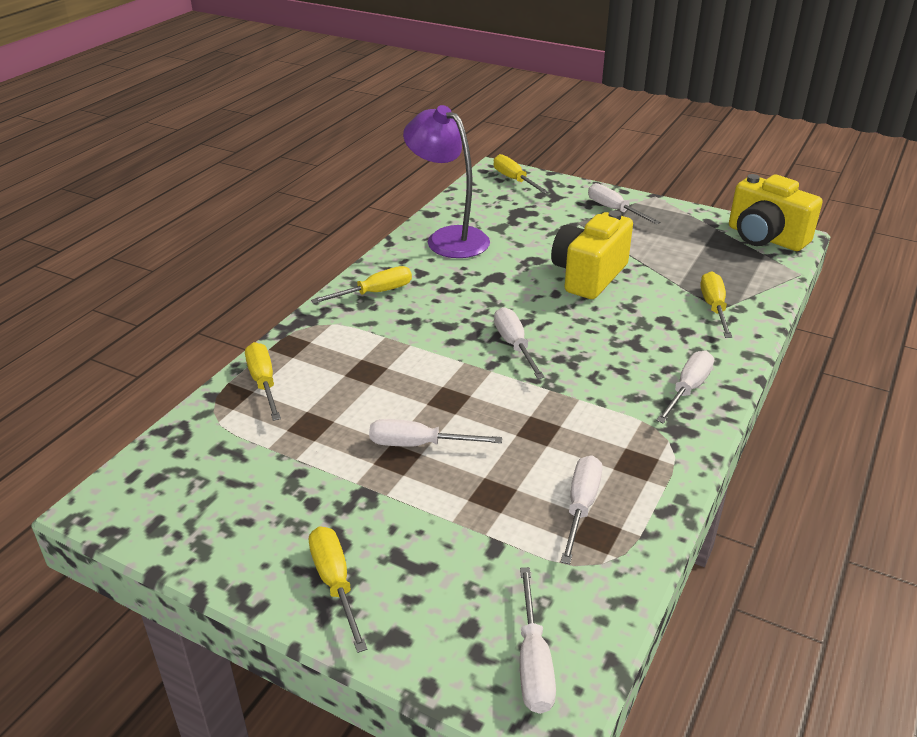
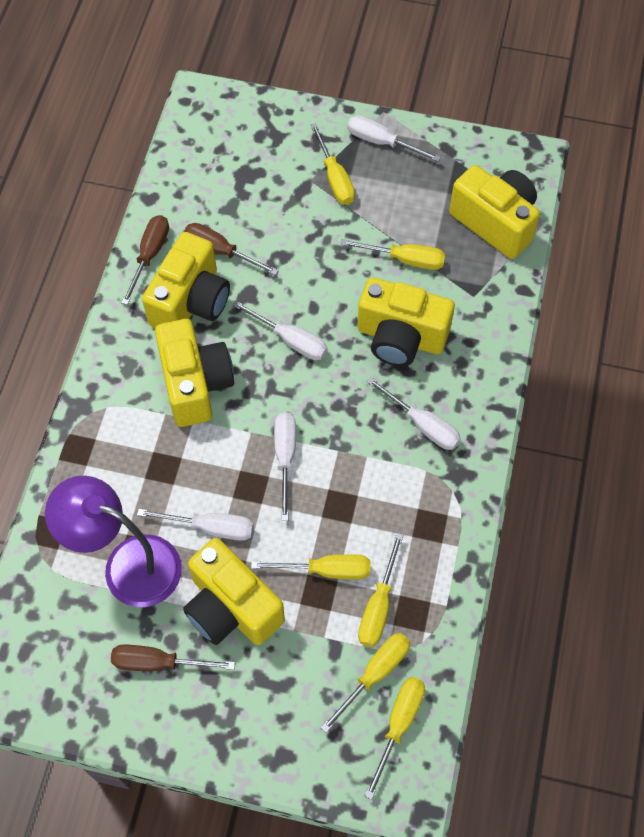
brown screwdriver: 0 -> 3
white screwdriver: 6 -> 5
yellow camera: 2 -> 5
yellow screwdriver: 5 -> 6

